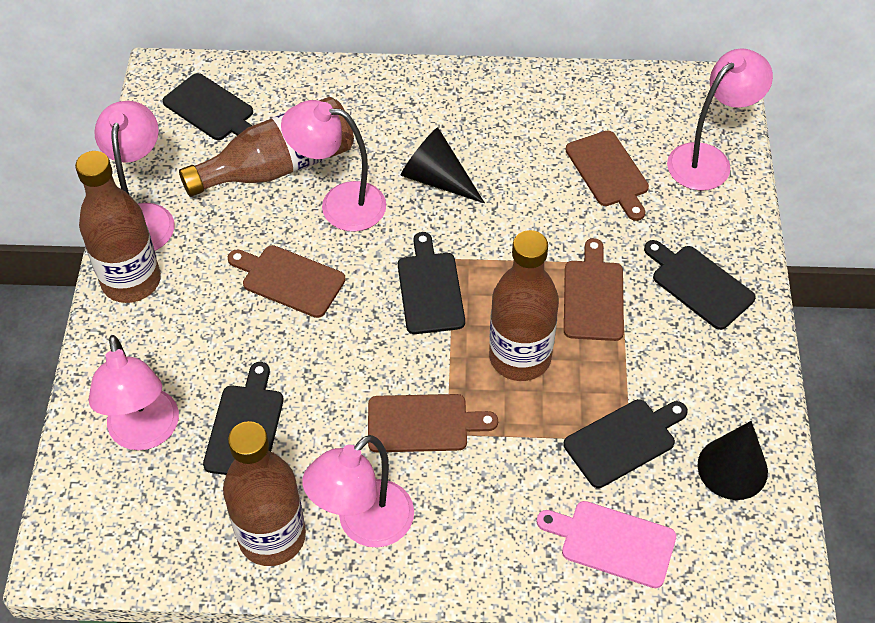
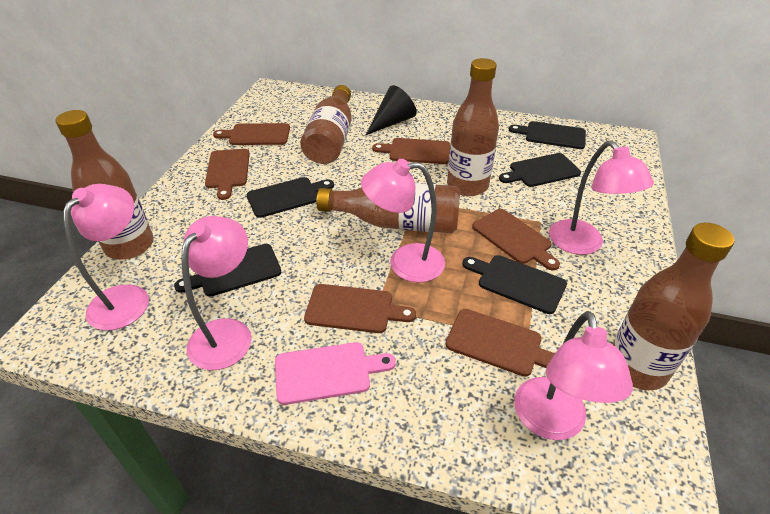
black cone: 2 -> 1
brown bottle: 4 -> 5
brown cutting board: 4 -> 6

